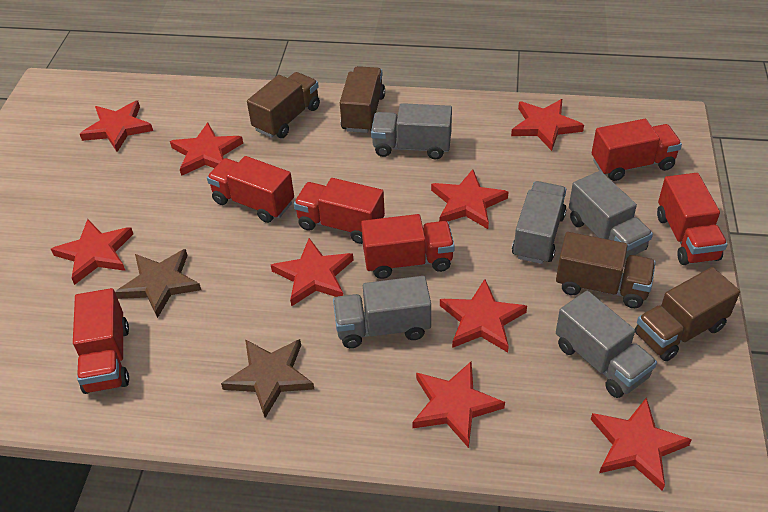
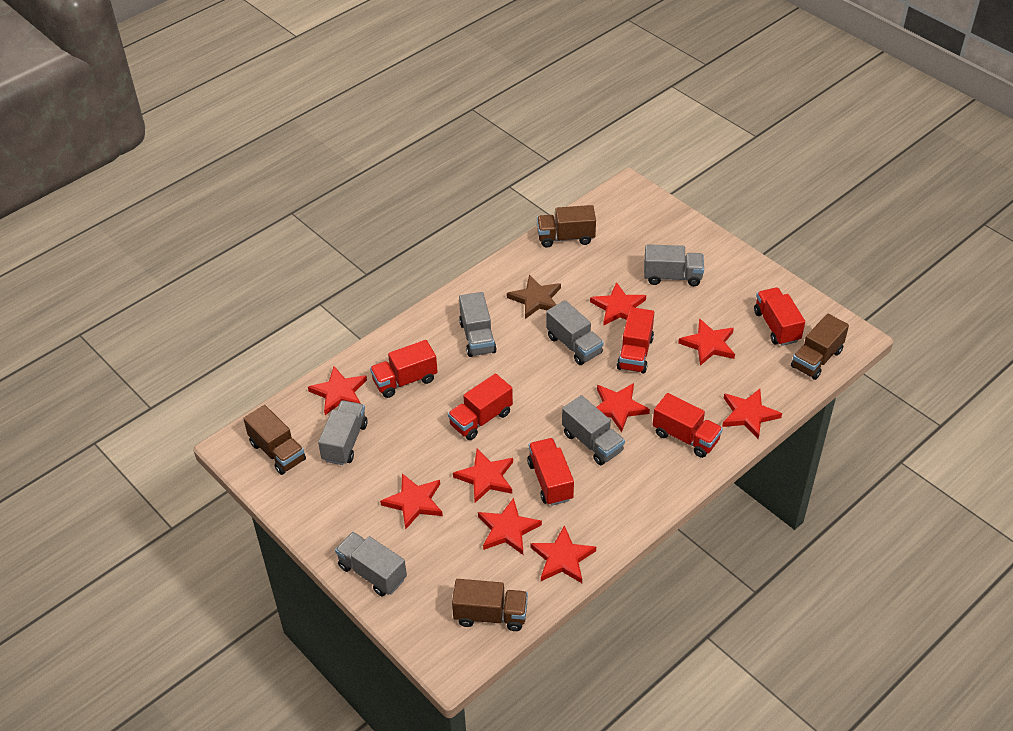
brown star: 2 -> 1
grey truck: 5 -> 6

